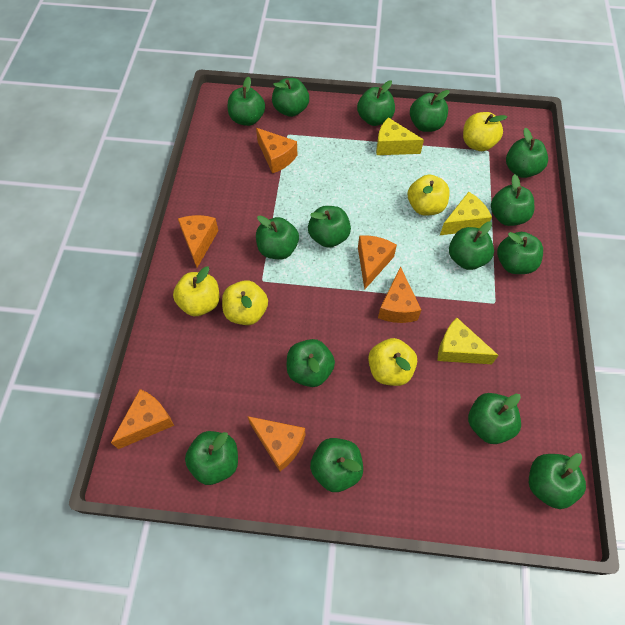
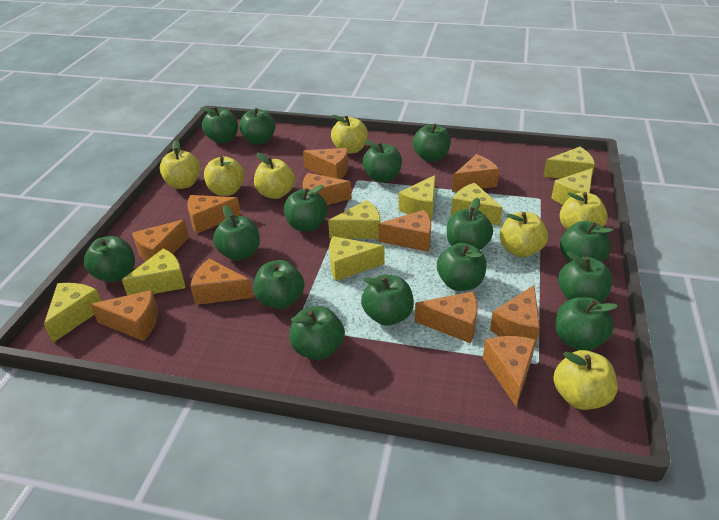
orange cheese: 6 -> 11
yellow apple: 5 -> 7
yellow cheese: 3 -> 8

